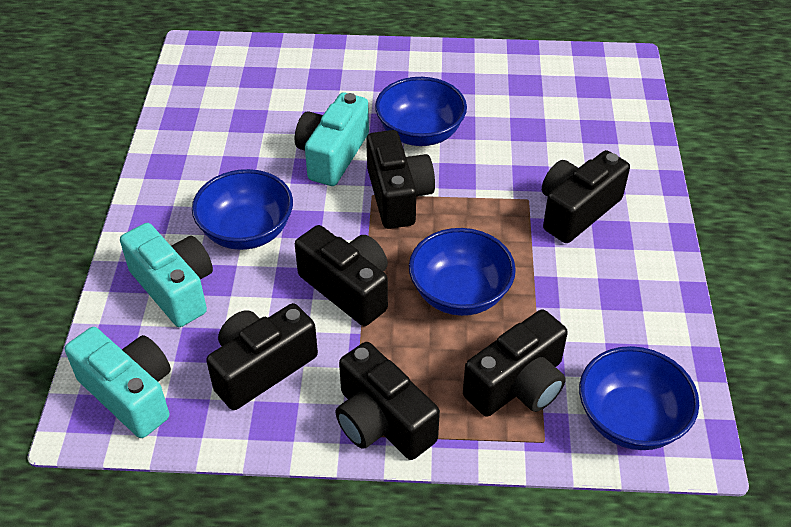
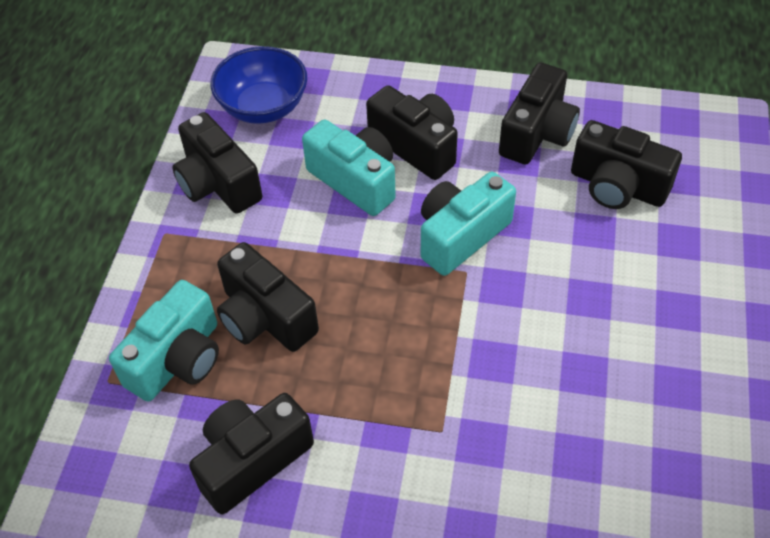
blue bowl: 4 -> 1

